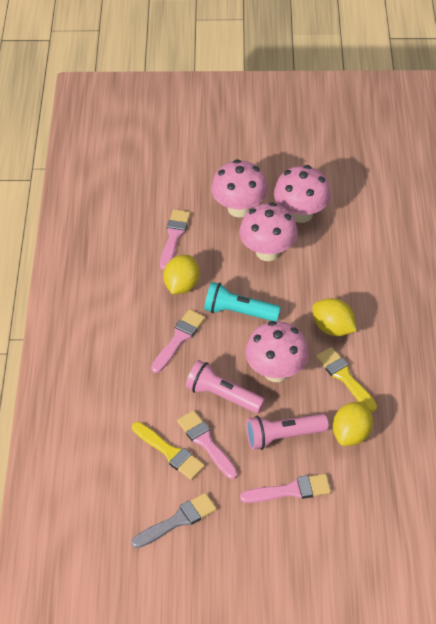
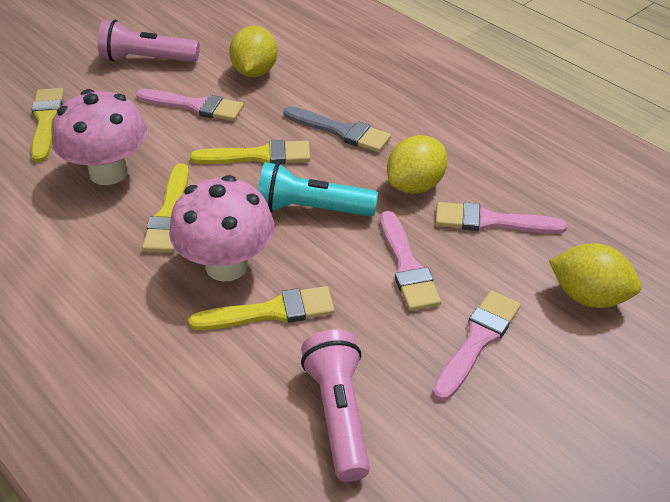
pink mushroom: 4 -> 2
yellow brush: 2 -> 4

